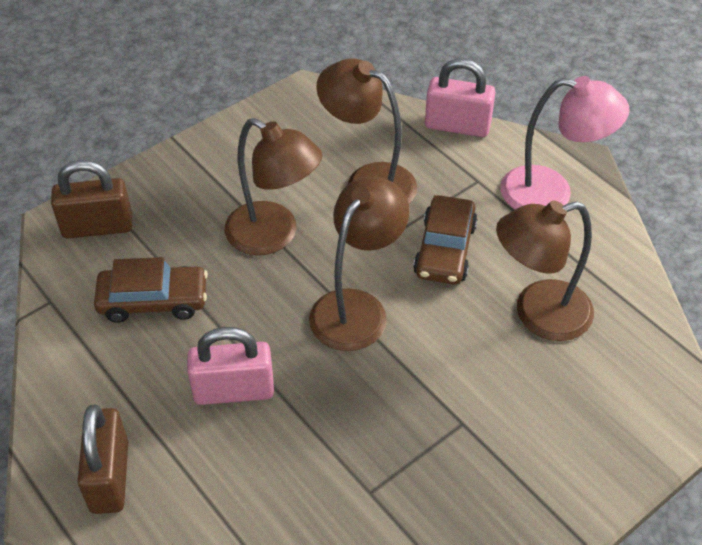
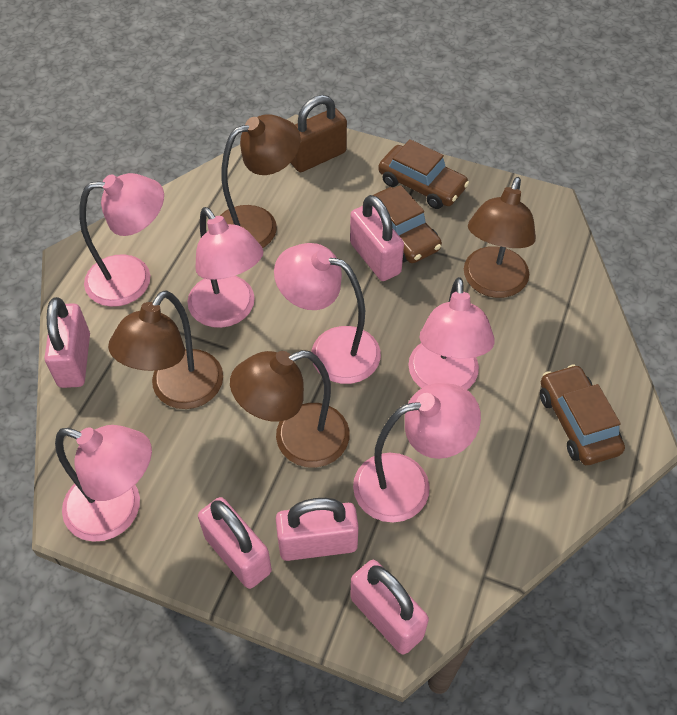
brown car: 2 -> 3
brown padlock: 2 -> 1
pink lamp: 1 -> 6
pink padlock: 2 -> 5

